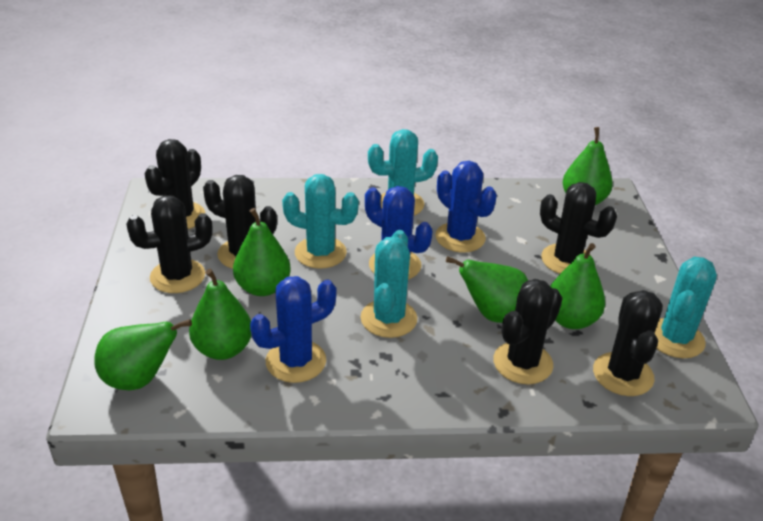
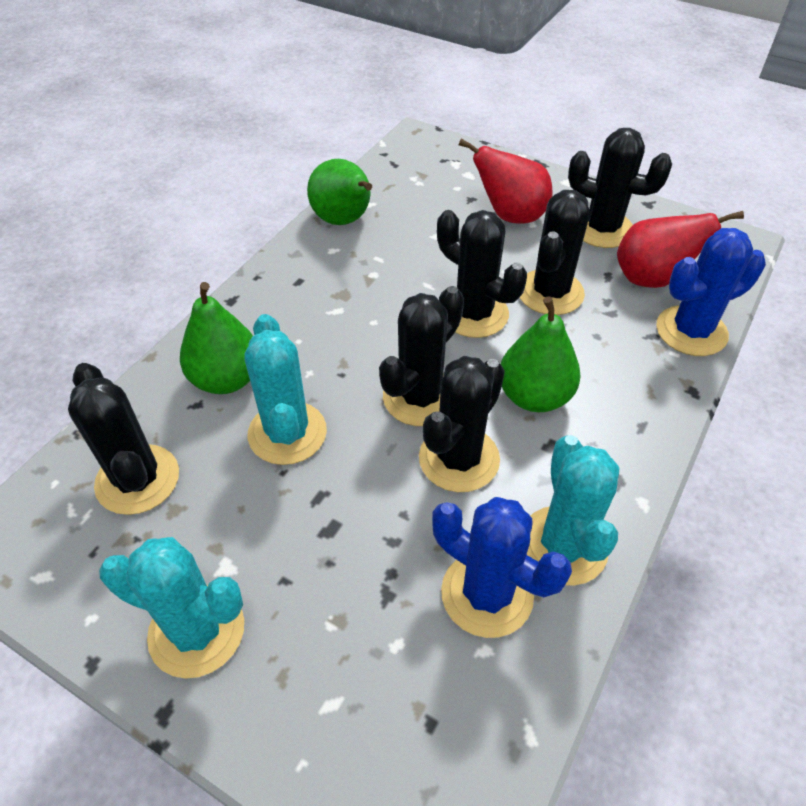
blue cactus: 3 -> 2
green pear: 6 -> 3
red pear: 0 -> 2
turquoise cactus: 4 -> 3

